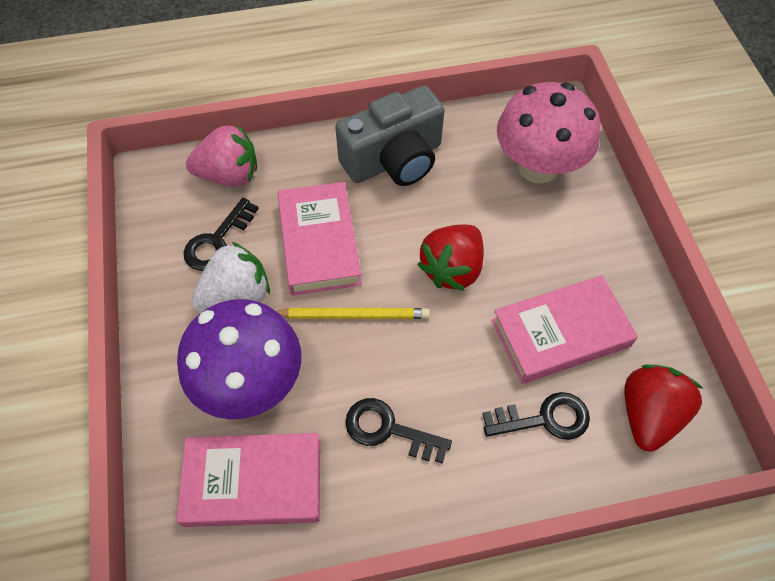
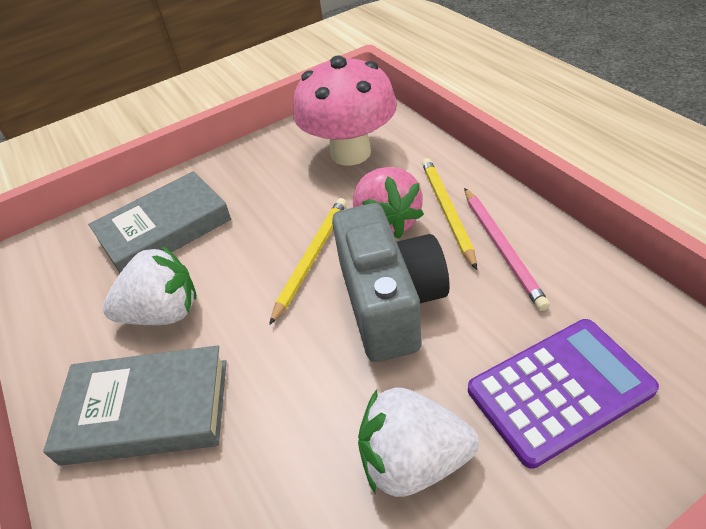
black key: 3 -> 0
grey book: 0 -> 2
pink book: 3 -> 0
pink pencil: 0 -> 1
purple calculator: 0 -> 1
purple mushroom: 1 -> 0
red strawberry: 2 -> 0
white strawberry: 1 -> 2
yellow pencil: 1 -> 2

